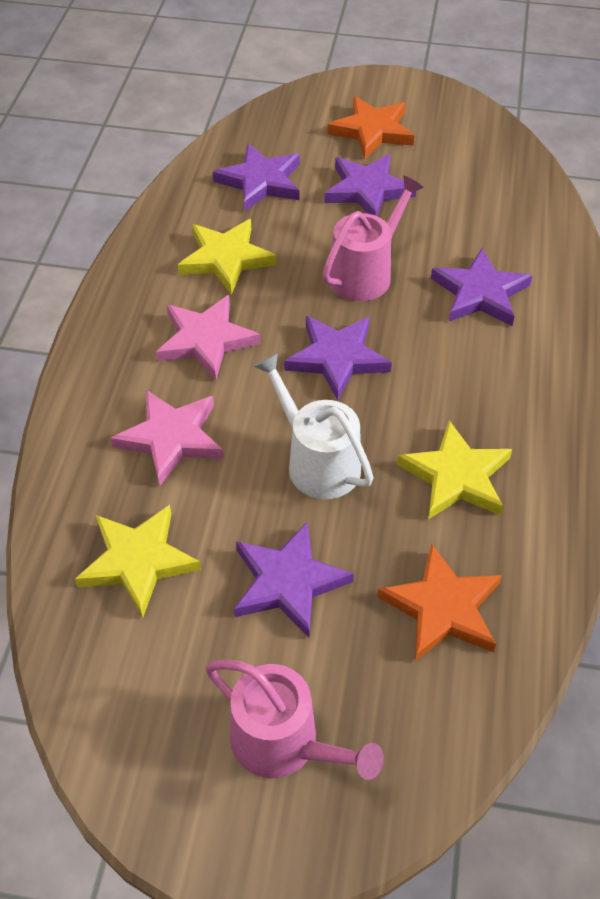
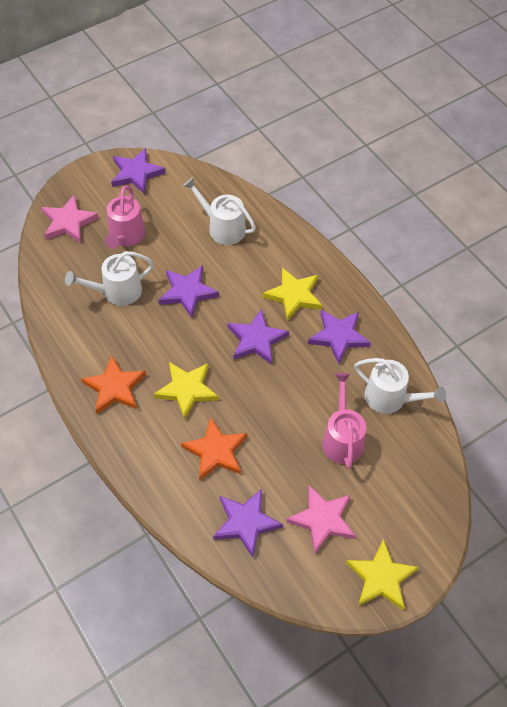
white watering can: 1 -> 3

